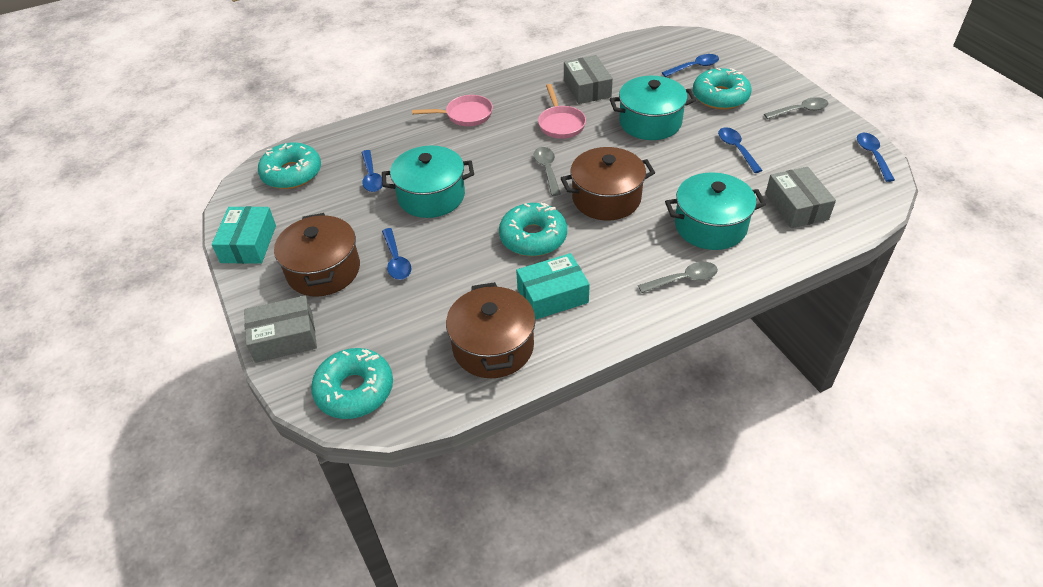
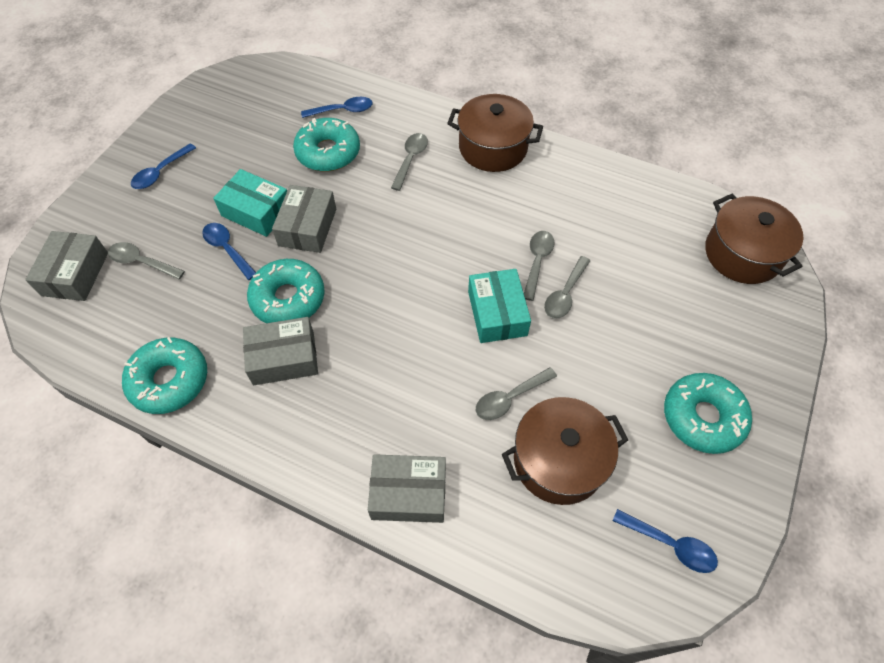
blue spoon: 5 -> 4
grey box: 3 -> 4
grey spoon: 3 -> 5
pink pan: 2 -> 0
turquoise pot: 3 -> 0

